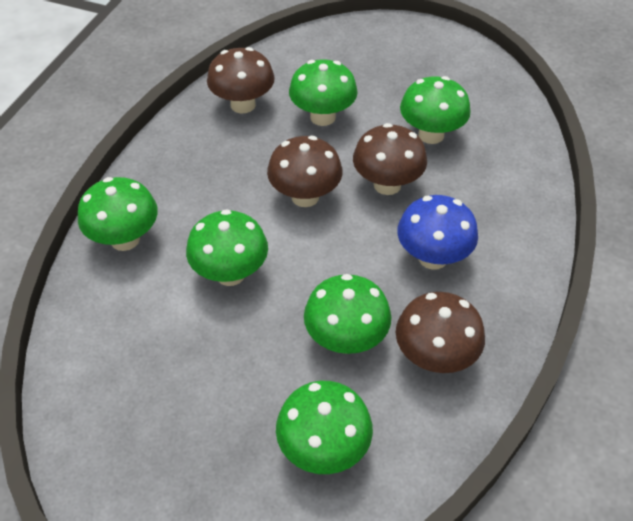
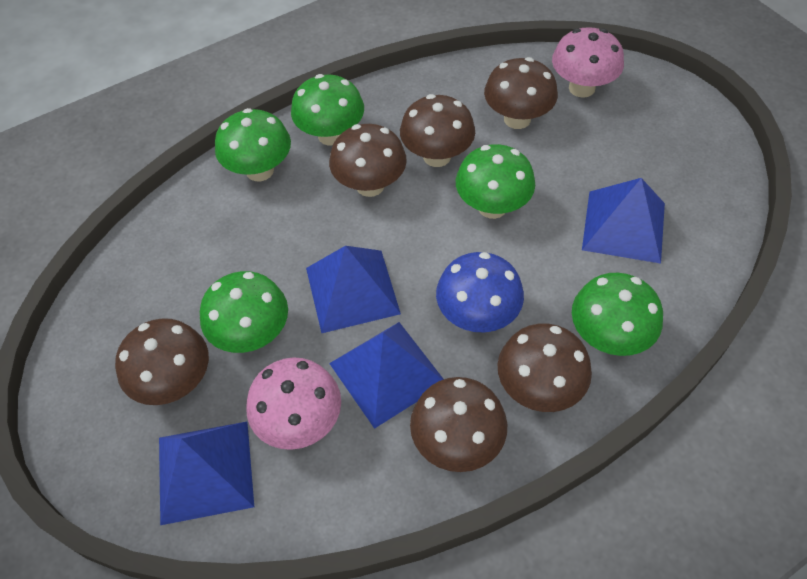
blue pyramid: 0 -> 4
brown mushroom: 4 -> 6
green mushroom: 6 -> 5
pink mushroom: 0 -> 2

